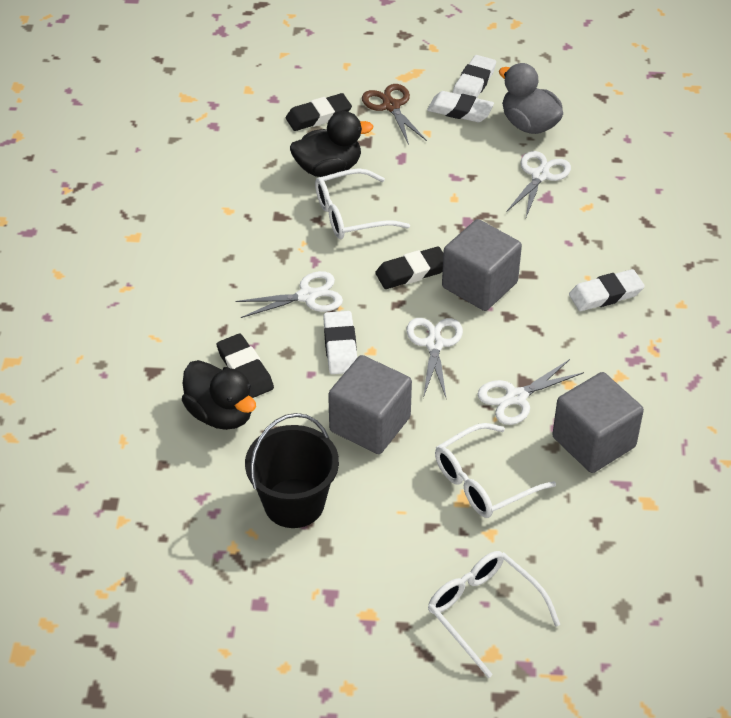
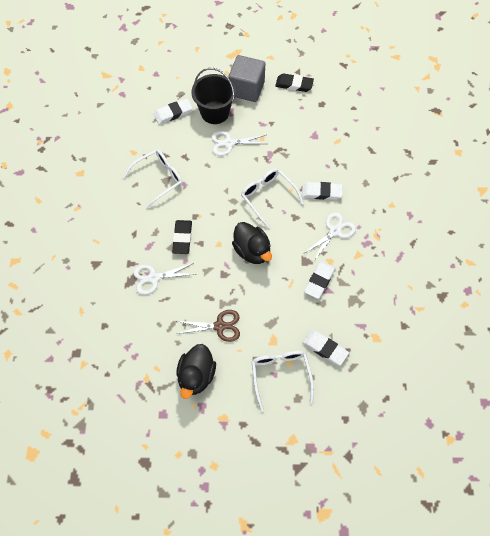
black eraser: 3 -> 2
grey cube: 3 -> 1
grey duck: 1 -> 0
white scissors: 4 -> 3

